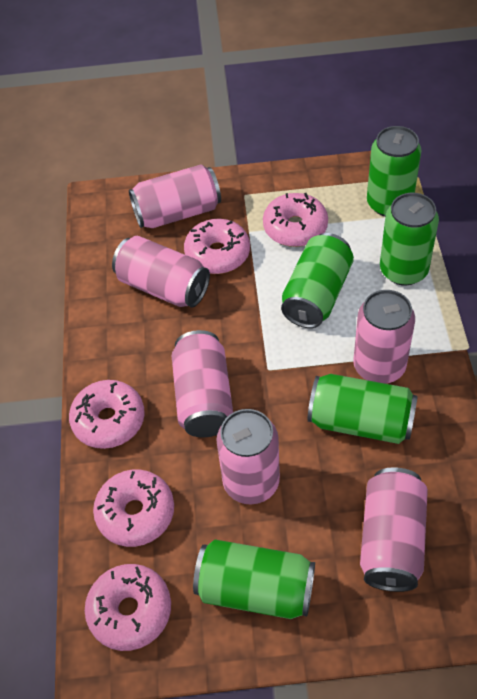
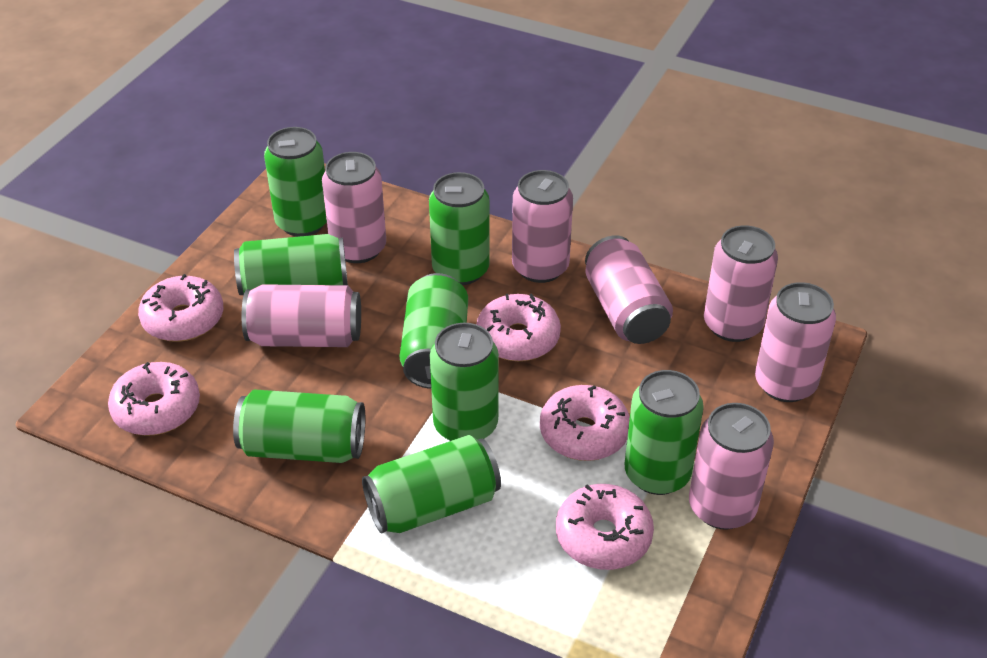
green can: 5 -> 8
pink can: 6 -> 7

